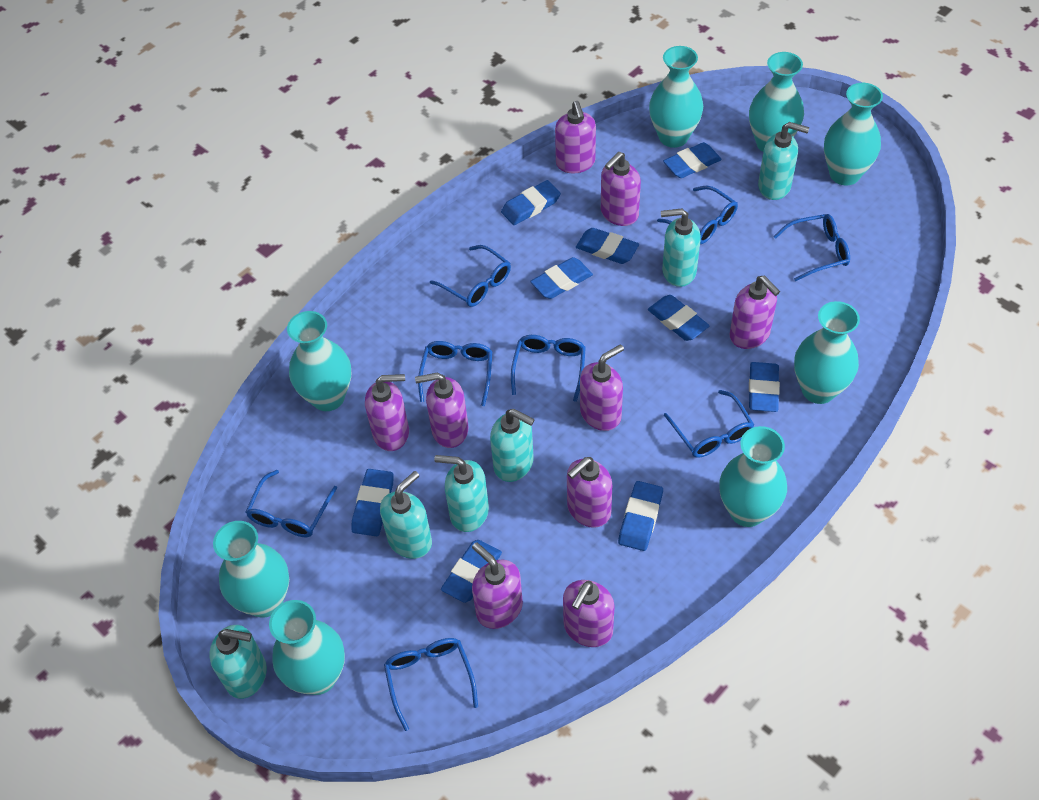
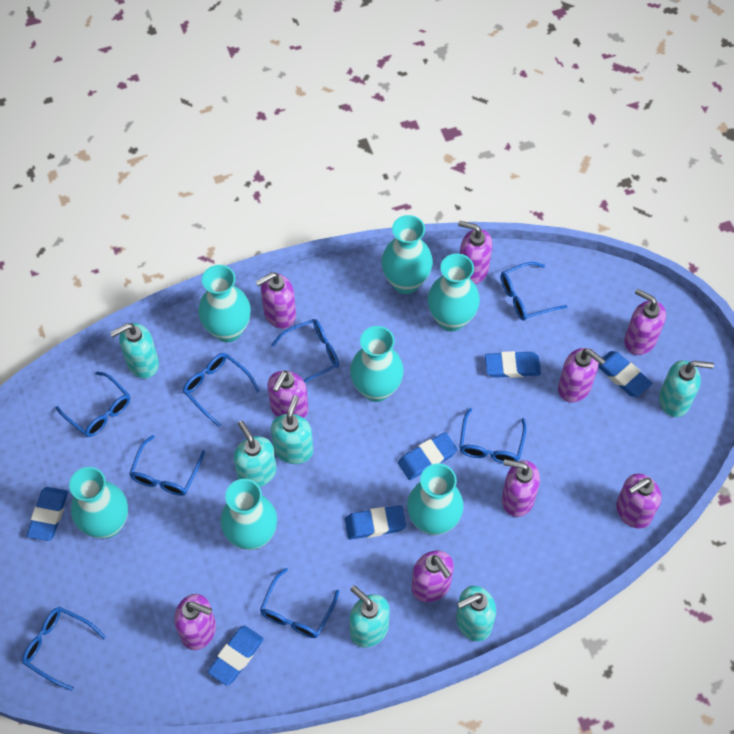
blue eraser: 9 -> 6
turquoise vase: 8 -> 7

